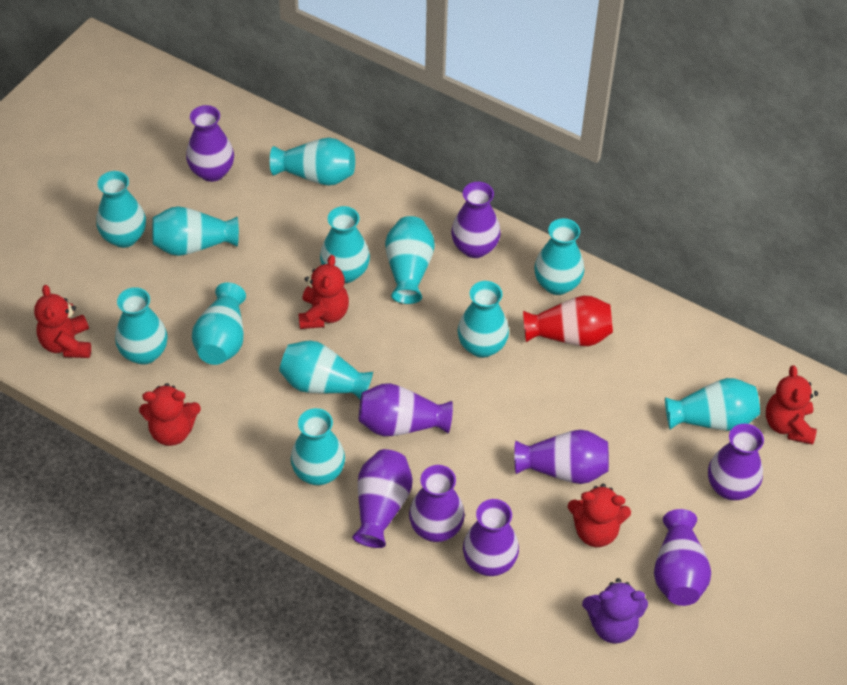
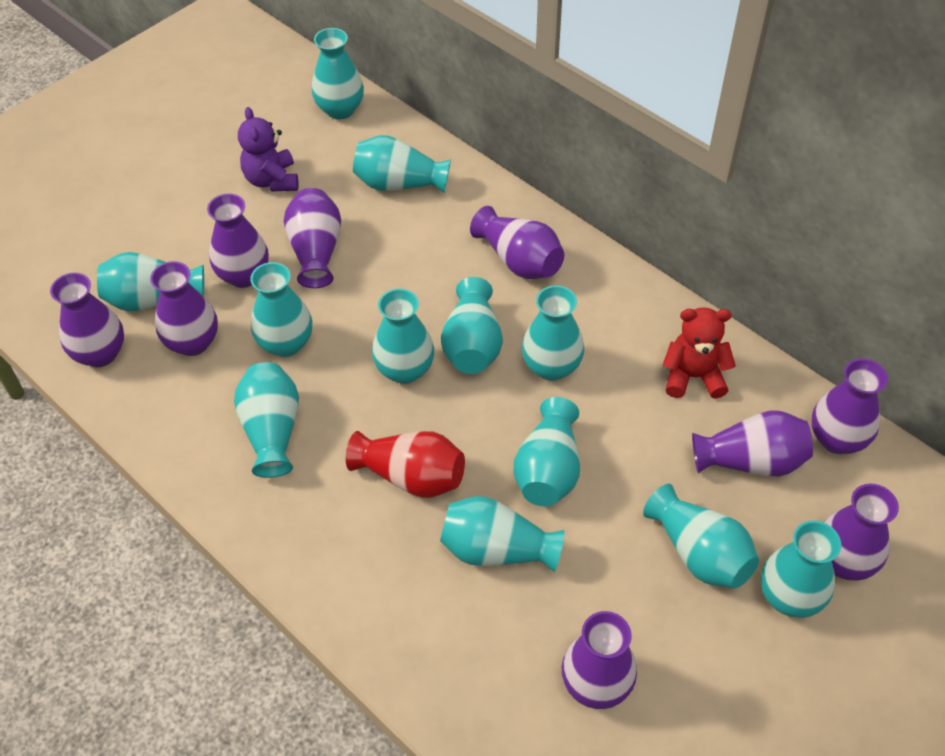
red teddy bear: 5 -> 1

